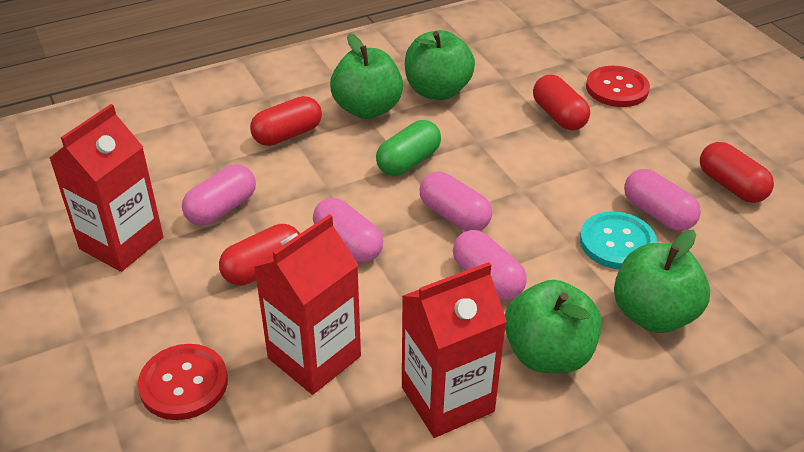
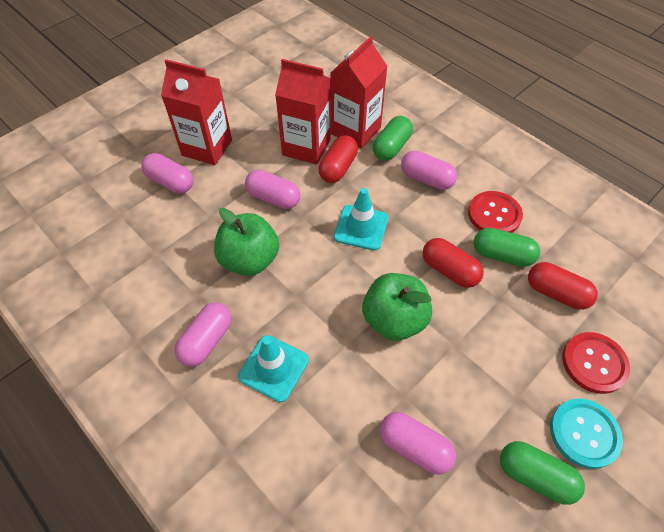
green apple: 4 -> 2
green capsule: 1 -> 3
red capsule: 4 -> 3
turquoise traffic cone: 0 -> 2

